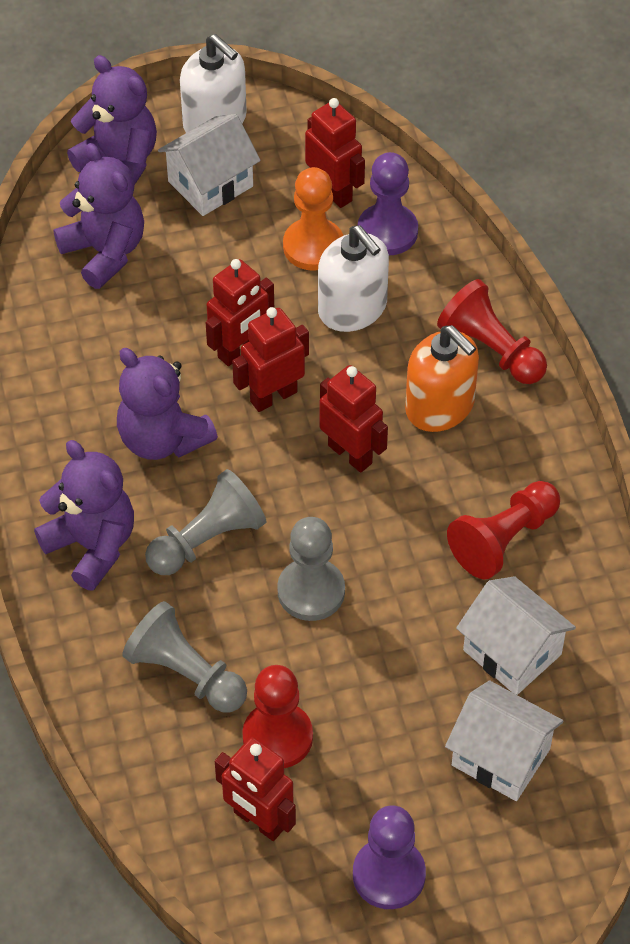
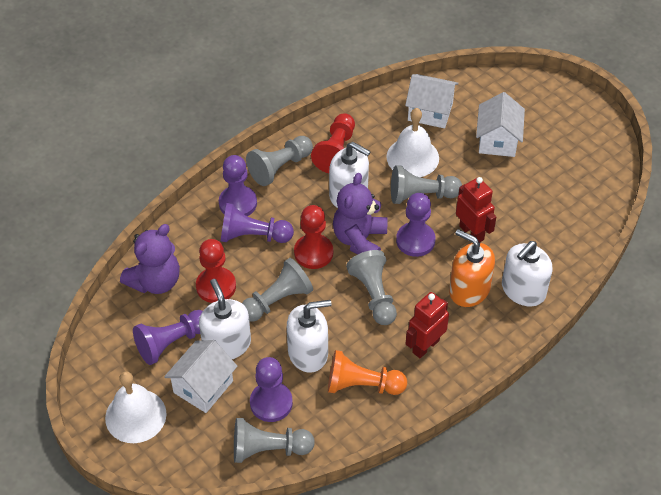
grey pawn: 3 -> 5
purple pawn: 2 -> 5
purple teddy bear: 4 -> 2
red robot: 5 -> 2
white bell: 0 -> 2
white soap dispenser: 2 -> 4

